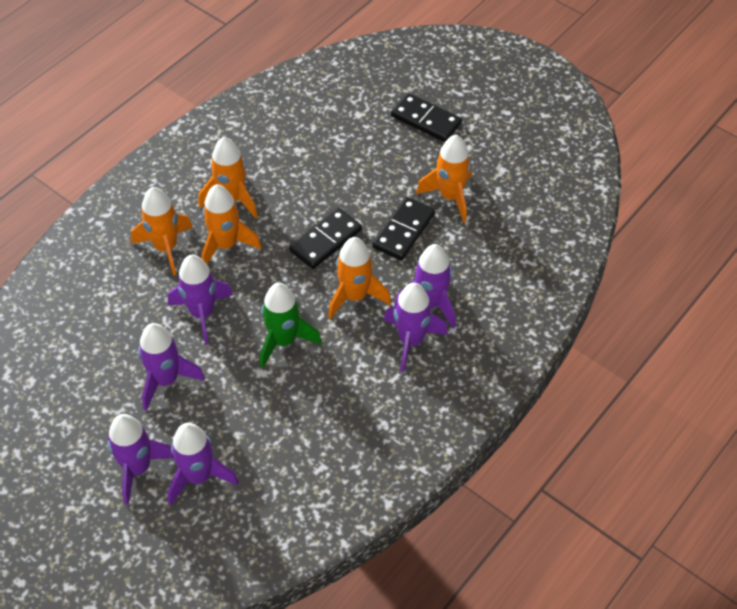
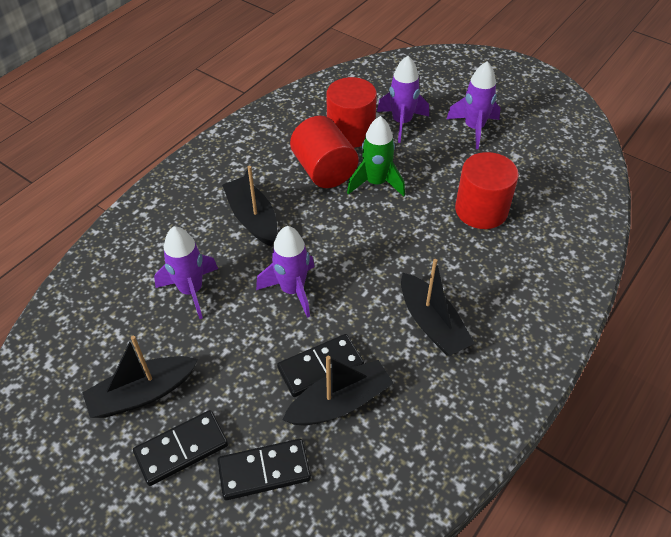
black boat: 0 -> 4
orange rocket: 5 -> 0
purple rocket: 6 -> 4
red cylinder: 0 -> 3

